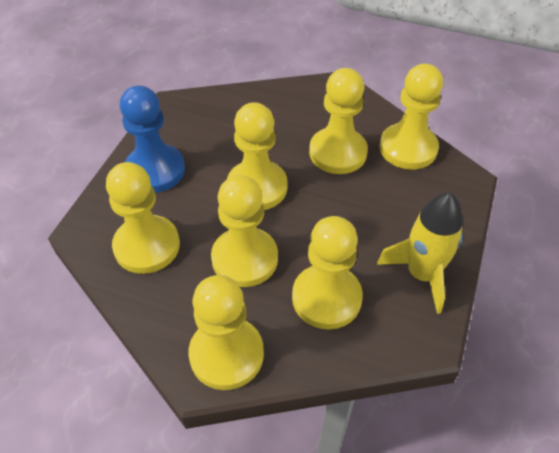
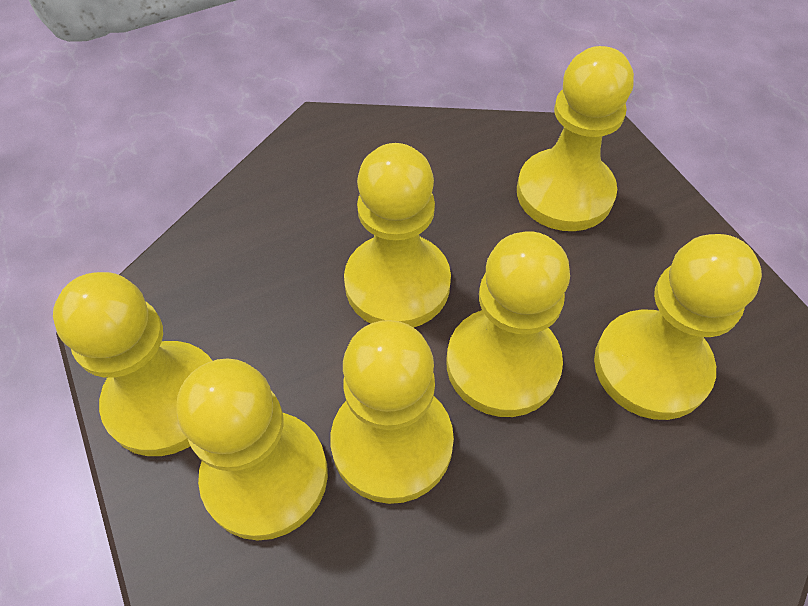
blue pawn: 1 -> 0
yellow rocket: 1 -> 0

